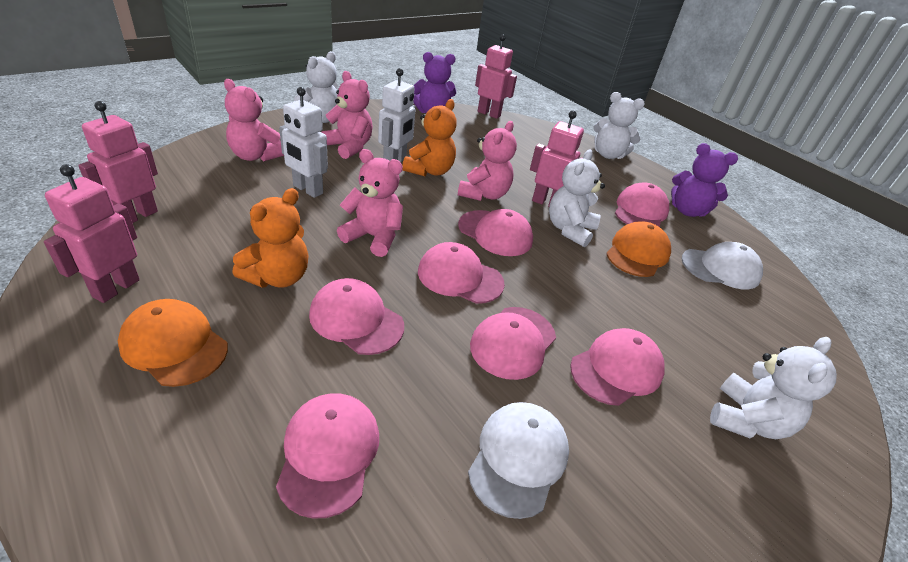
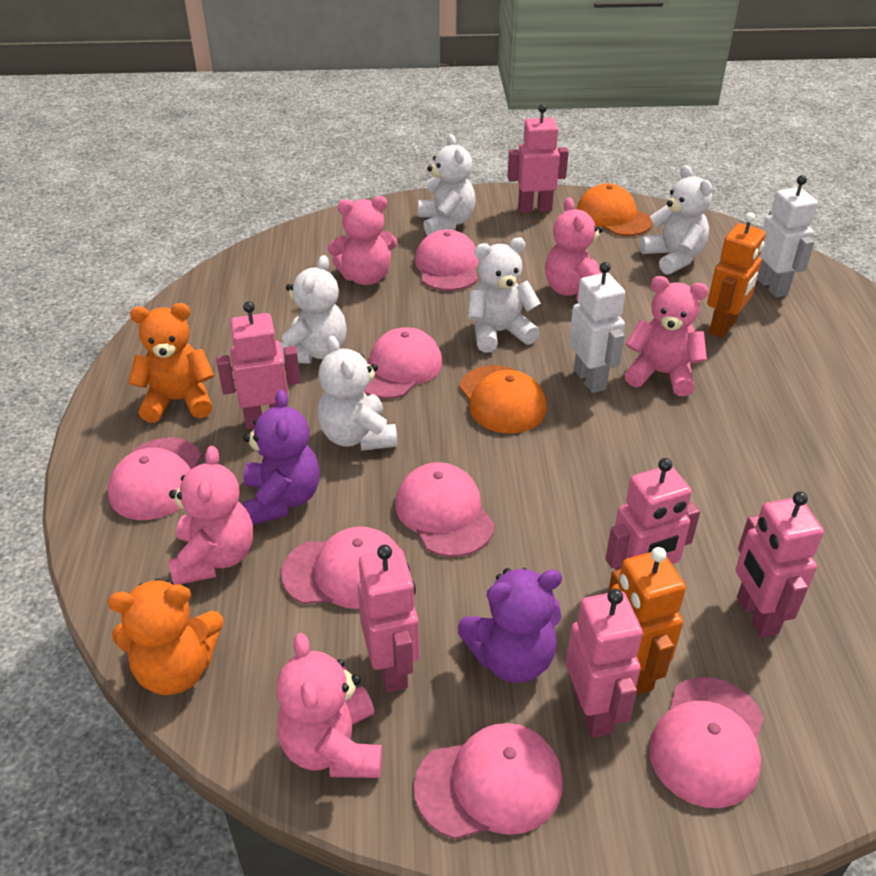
orange robot: 0 -> 2
pink robot: 4 -> 6
pink teddy bear: 4 -> 5
white cap: 2 -> 0
white teddy bear: 4 -> 5

